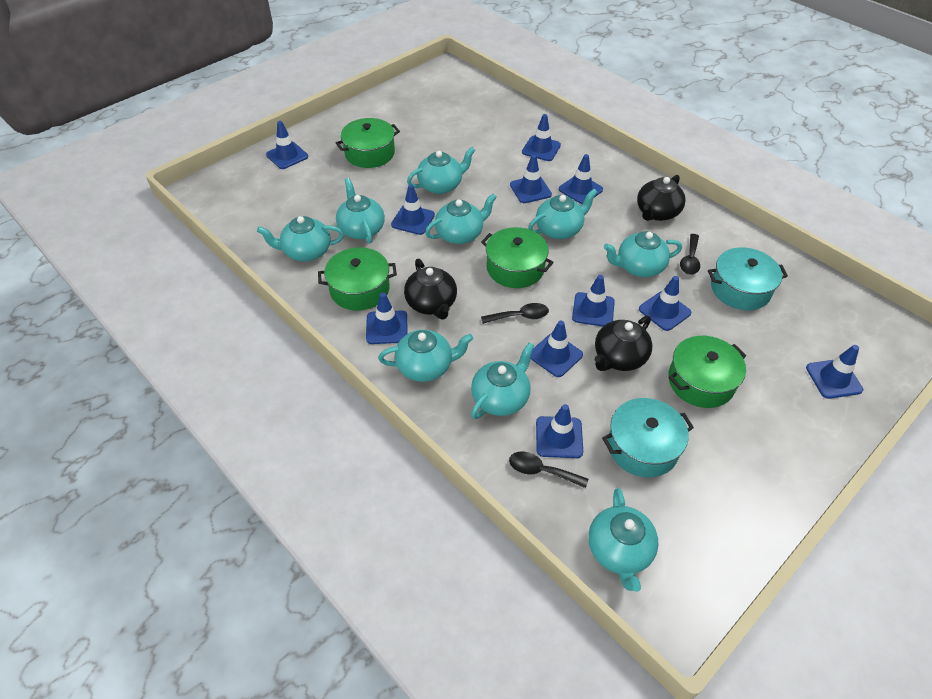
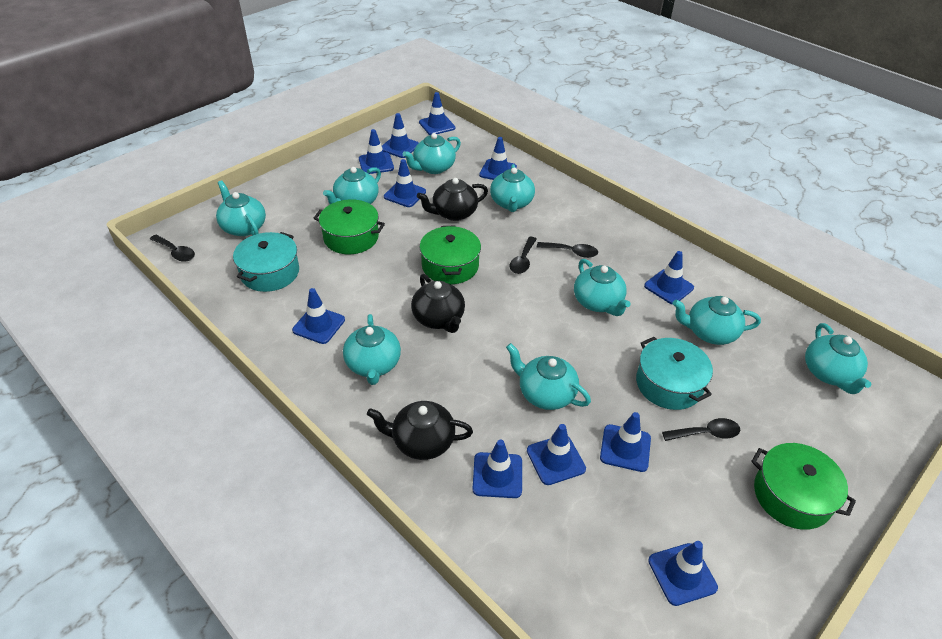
black spoon: 3 -> 4
green pot: 4 -> 3

